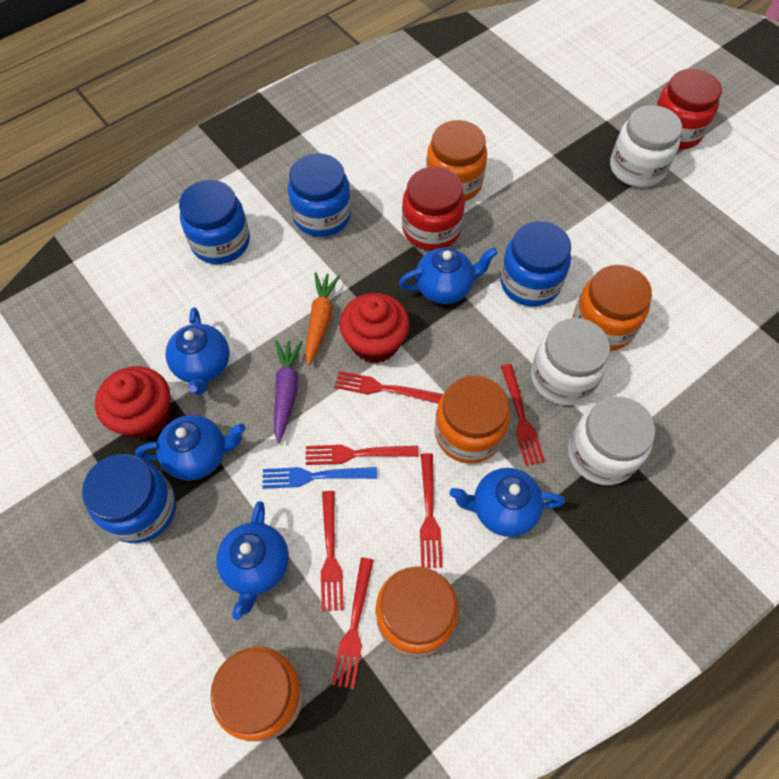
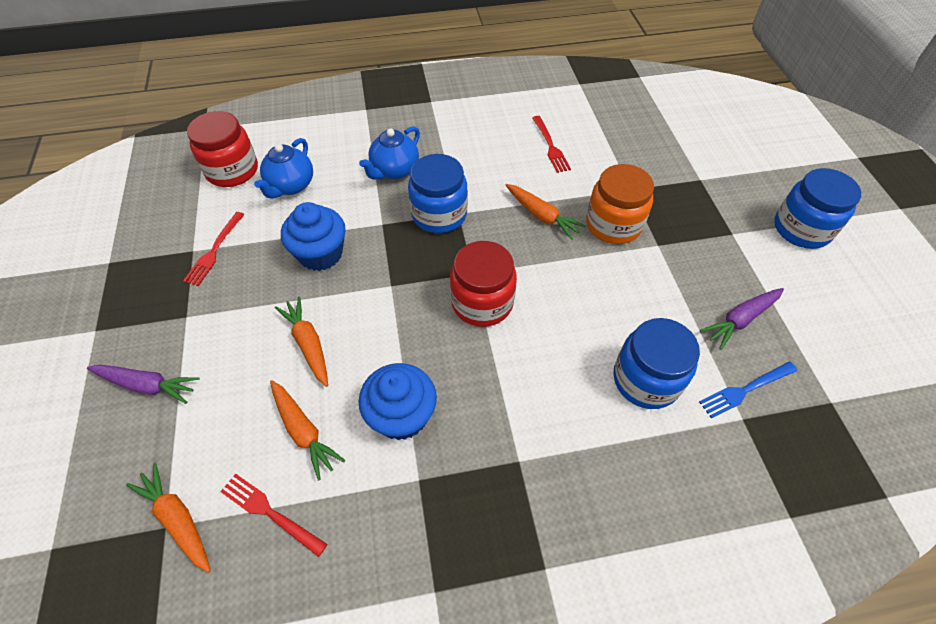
blue cupcake: 0 -> 2
blue jar: 4 -> 3
blue teapot: 5 -> 2
orange carrot: 1 -> 4
orange jar: 5 -> 1
purple carrot: 1 -> 2
red cupcake: 2 -> 0
red fork: 6 -> 3
white jar: 3 -> 0

